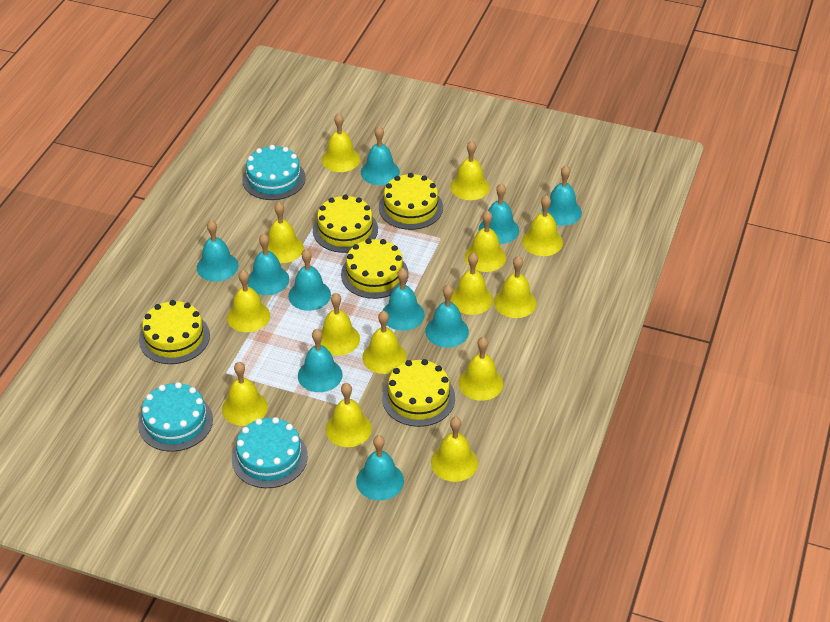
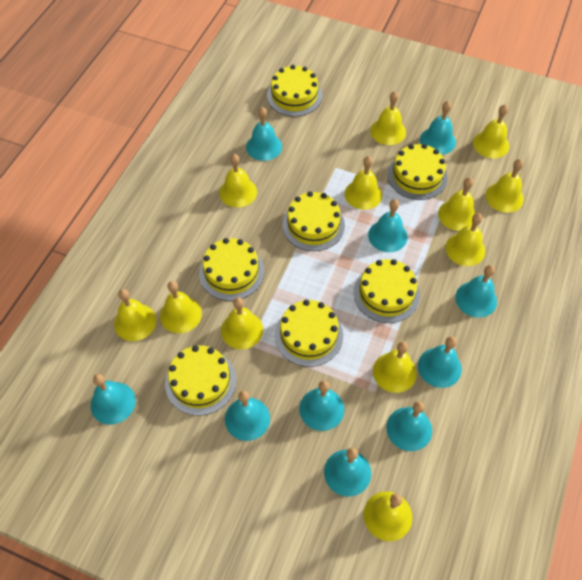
turquoise cake: 3 -> 0
yellow bell: 14 -> 12
yellow cake: 5 -> 7

